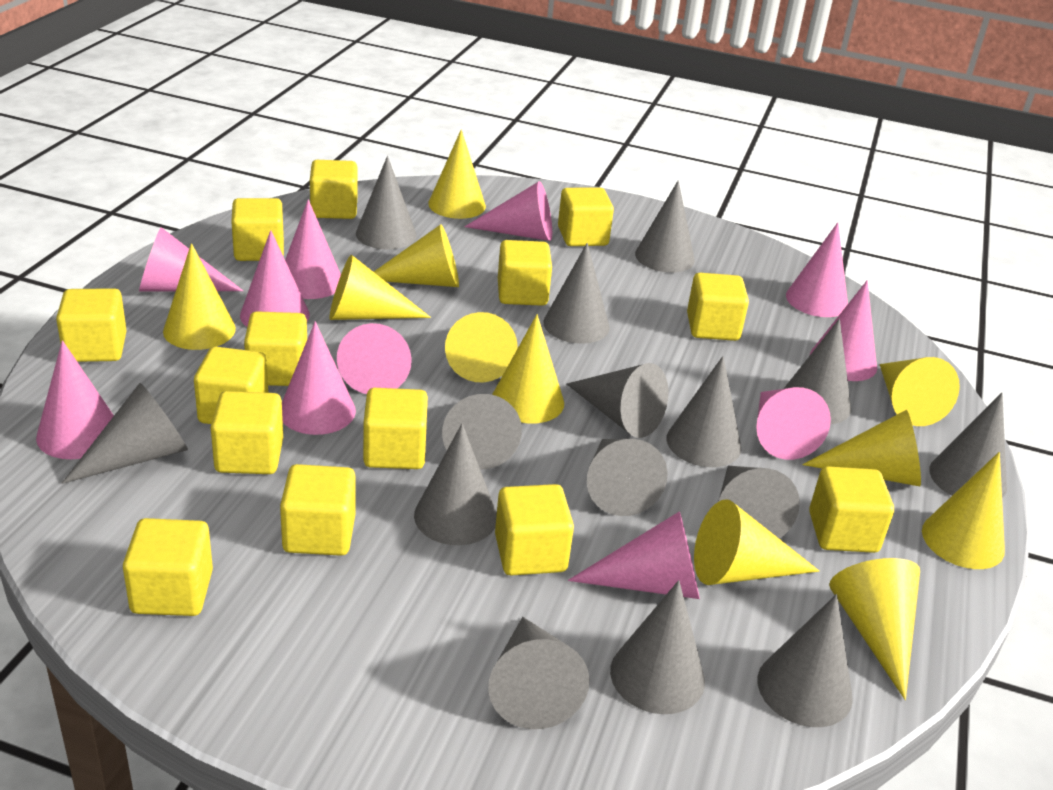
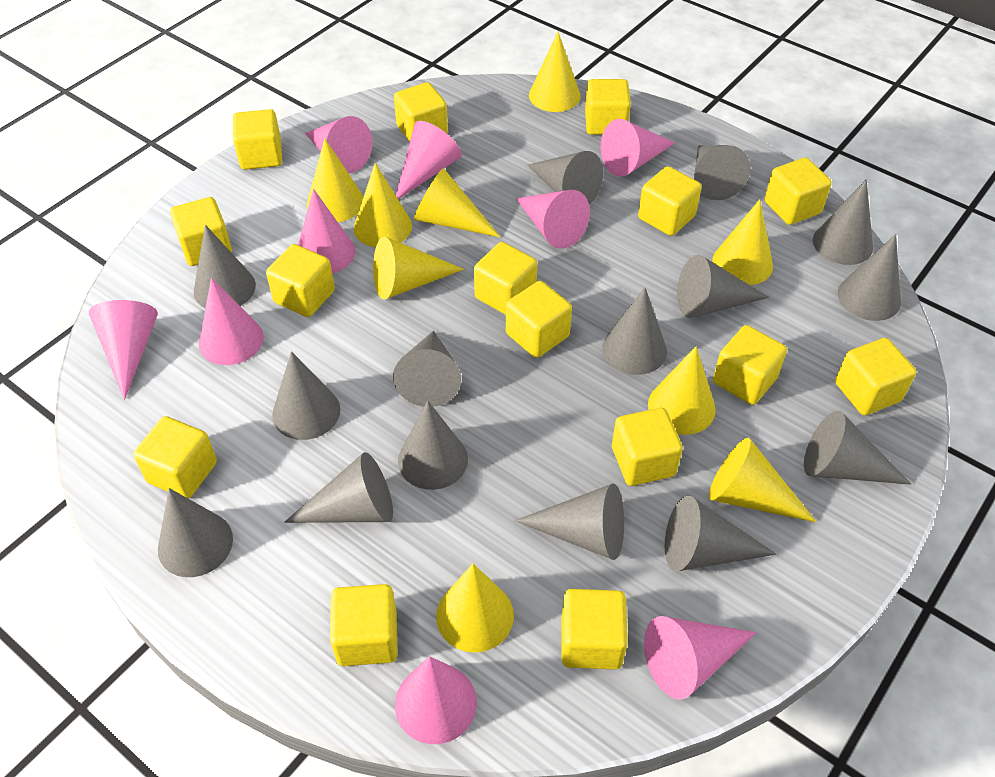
pink cone: 11 -> 9
yellow cone: 11 -> 9
yellow cube: 14 -> 15

